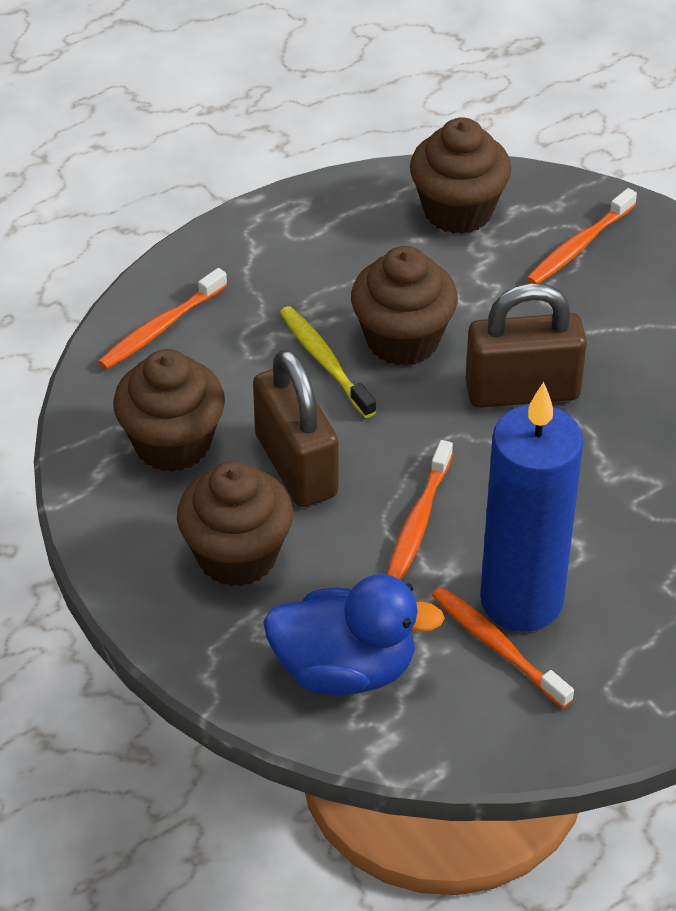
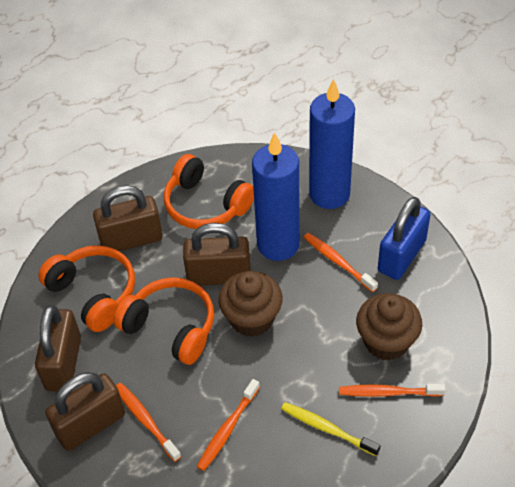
blue candle: 1 -> 2
blue duck: 1 -> 0
blue padlock: 0 -> 1
brown cupcake: 4 -> 2
brown padlock: 2 -> 4
orange headphones: 0 -> 3

